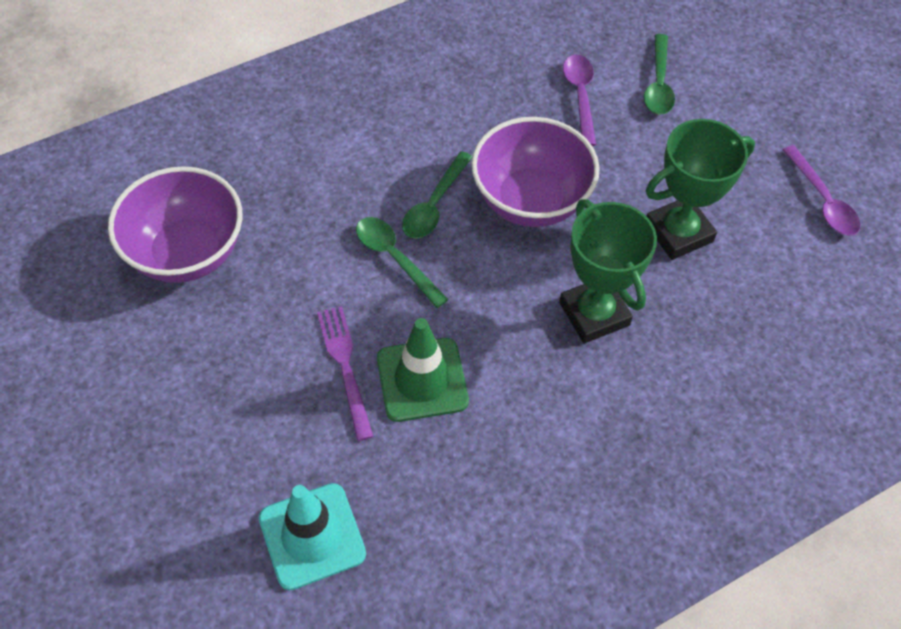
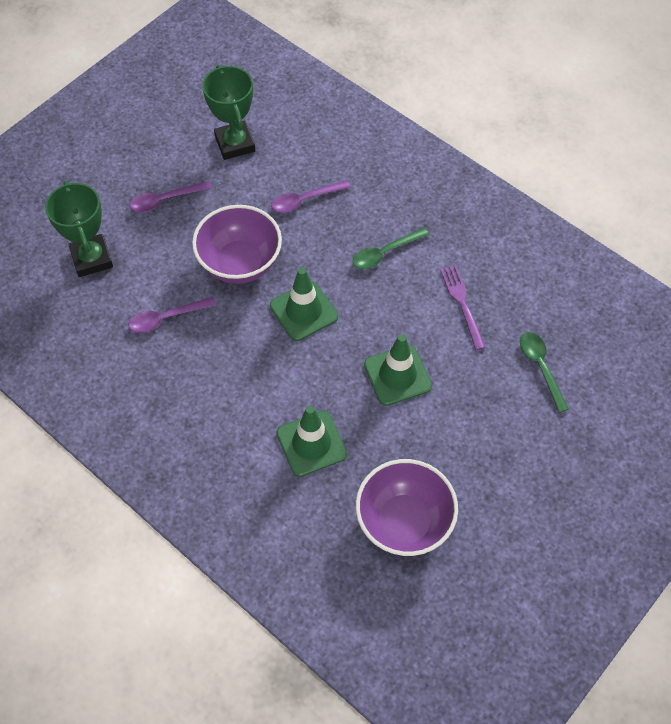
green spoon: 3 -> 2
green traffic cone: 1 -> 3
purple spoon: 2 -> 3
turquoise traffic cone: 1 -> 0

